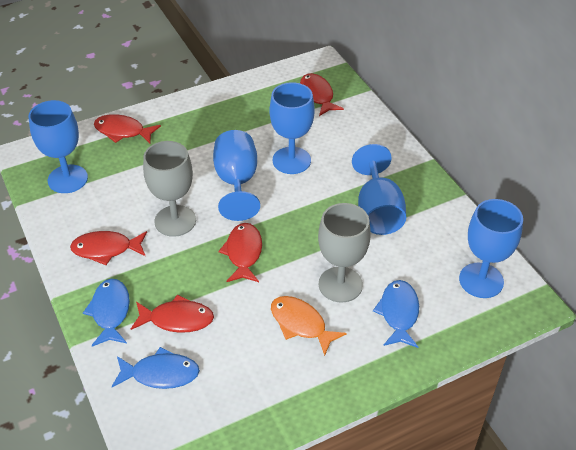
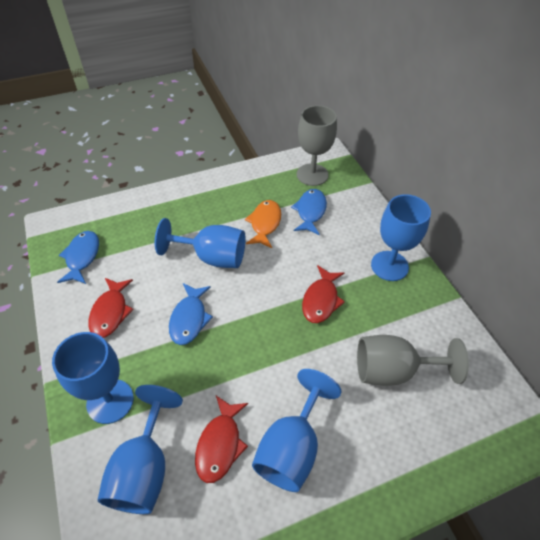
red fish: 5 -> 3

